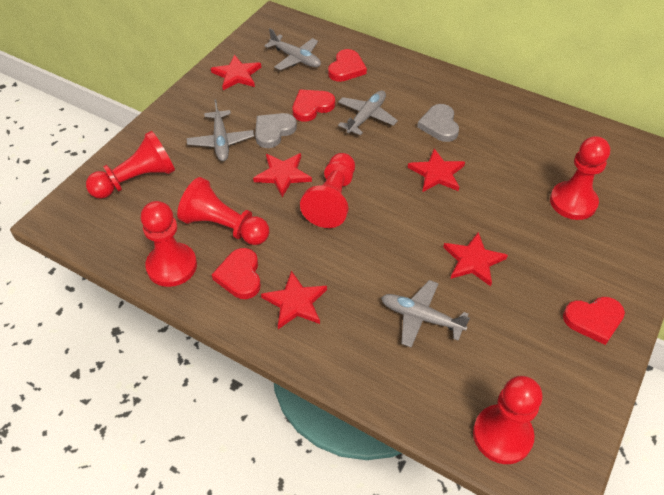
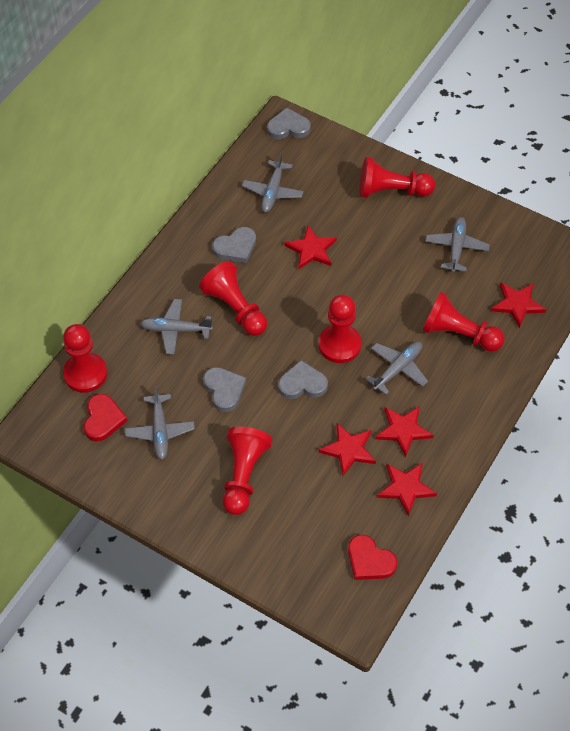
grey heart: 2 -> 4
grey plane: 4 -> 5
red heart: 4 -> 2

